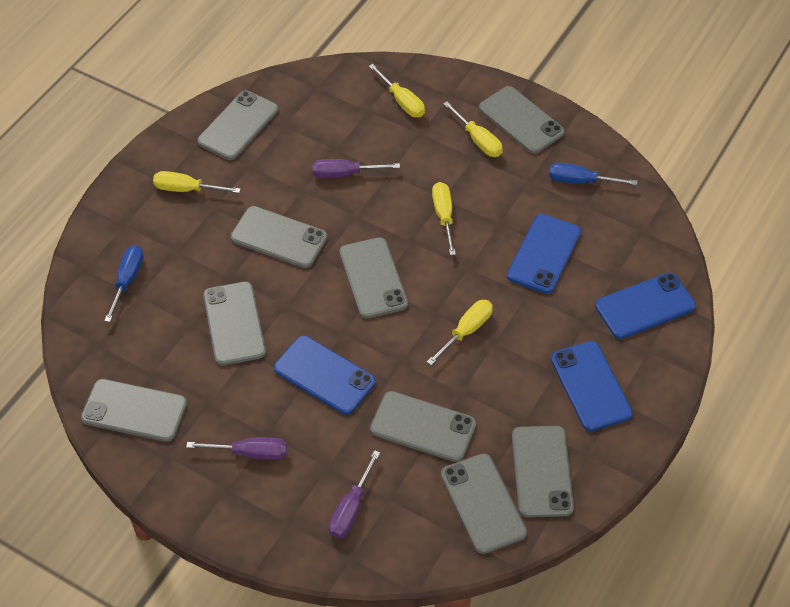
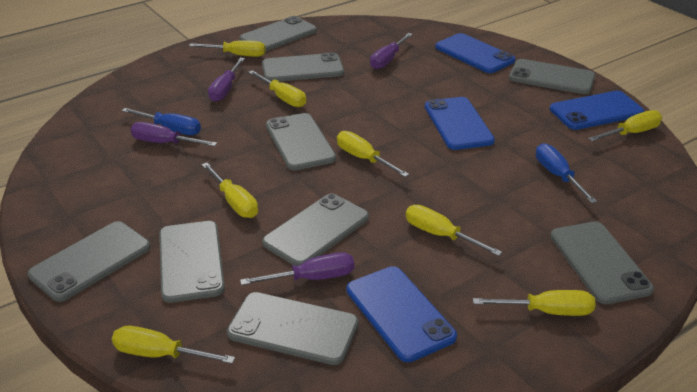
purple screwdriver: 3 -> 4
yellow screwdriver: 5 -> 8

